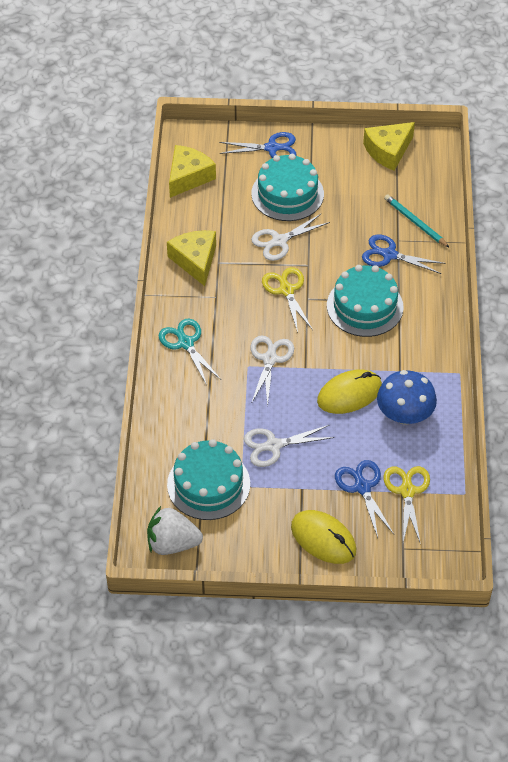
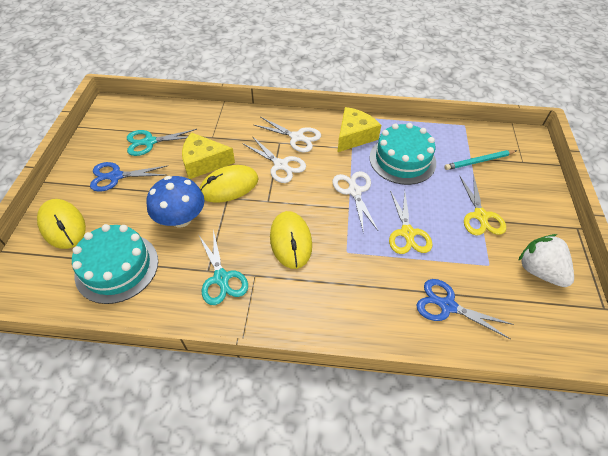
blue scissors: 3 -> 2
turquoise cake: 3 -> 2
turquoise scissors: 1 -> 2
yellow cheese: 3 -> 2
yellow mouse: 2 -> 3

